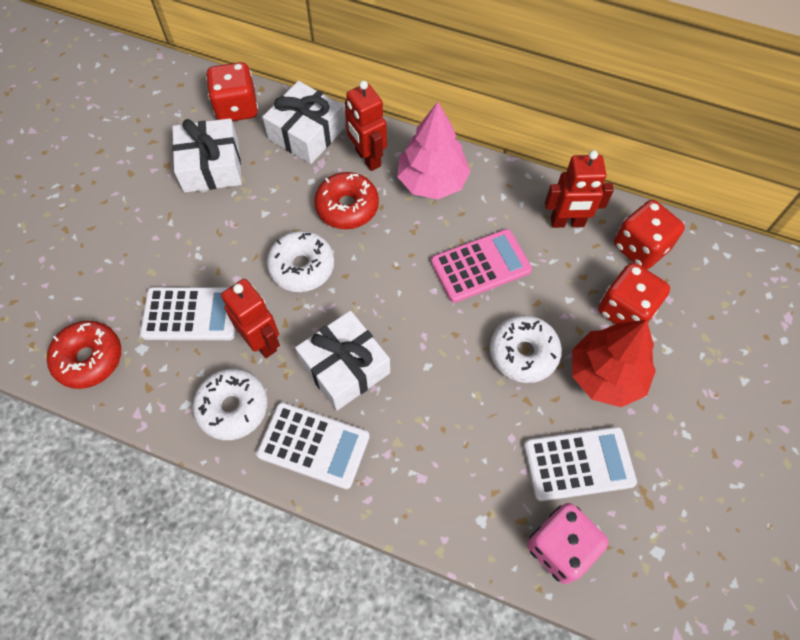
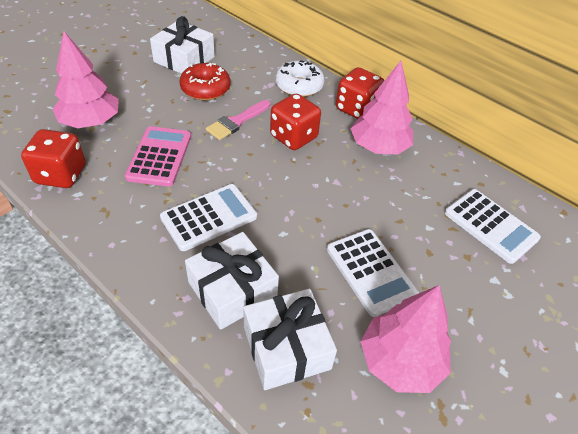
pink brush: 0 -> 1
pink dice: 1 -> 0
pink tree: 1 -> 3
red donut: 2 -> 1
red robot: 3 -> 0
red tree: 1 -> 0
white donut: 3 -> 1

